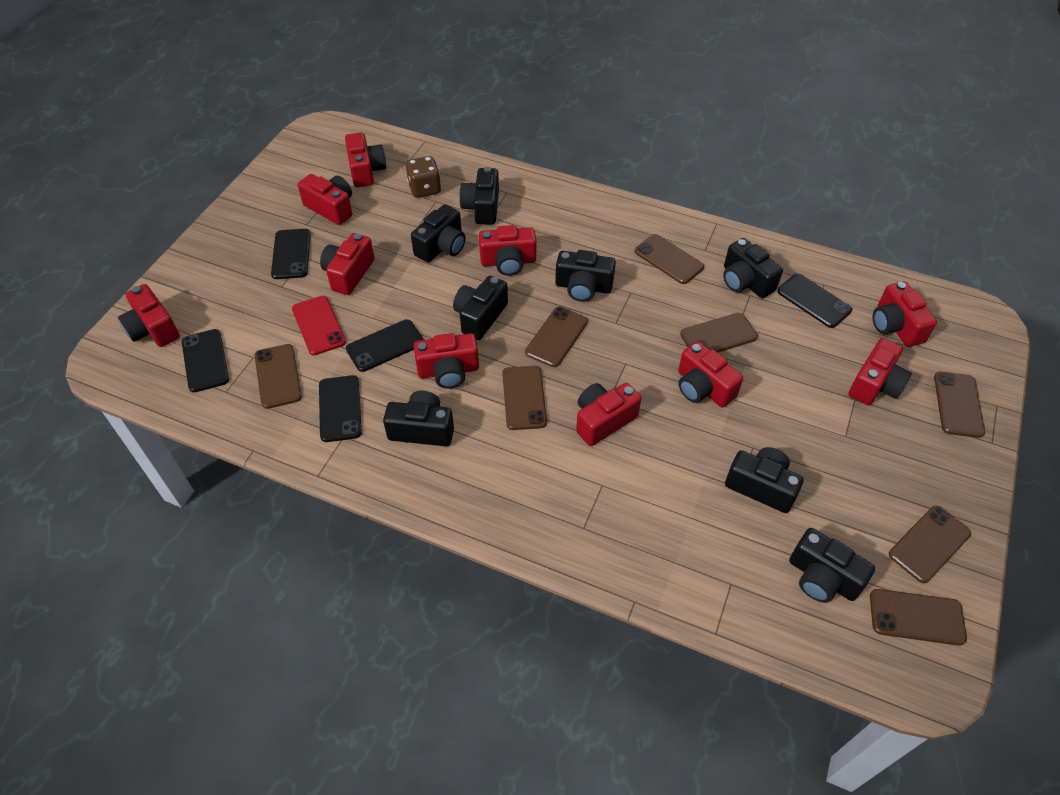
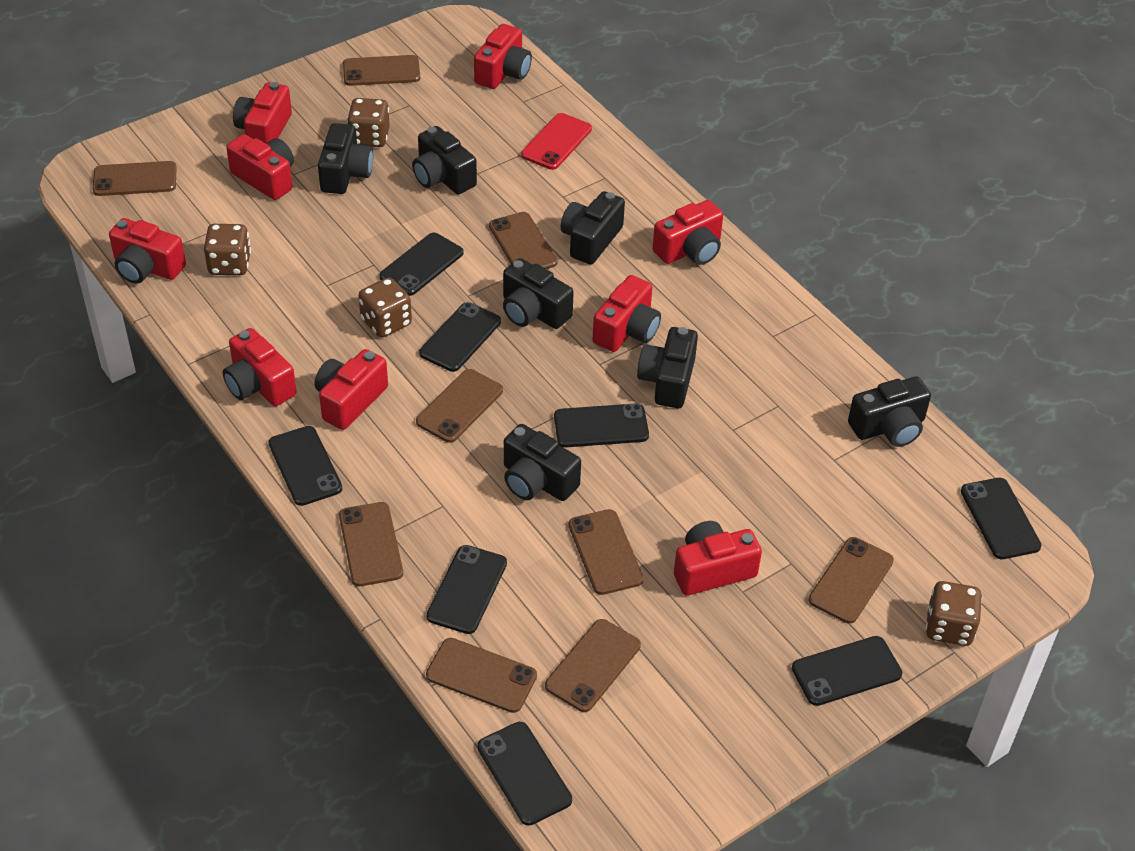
black camera: 8 -> 7
black phone: 5 -> 8
brown dice: 1 -> 4
brown phone: 8 -> 9
red camera: 10 -> 9

